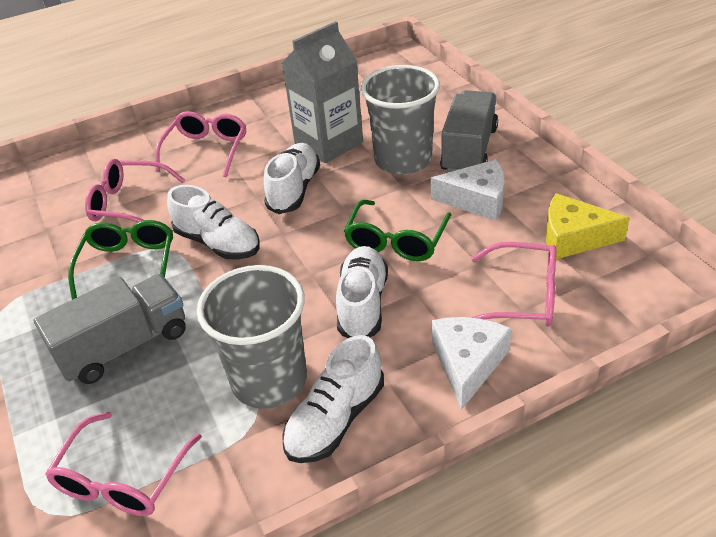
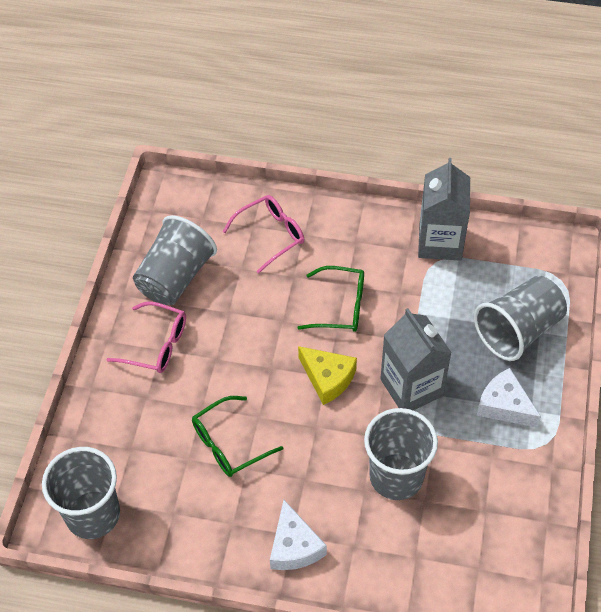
grey carton: 1 -> 2
grey cup: 2 -> 4
grey truck: 2 -> 0
pink glasses: 4 -> 2
white shoe: 4 -> 0

